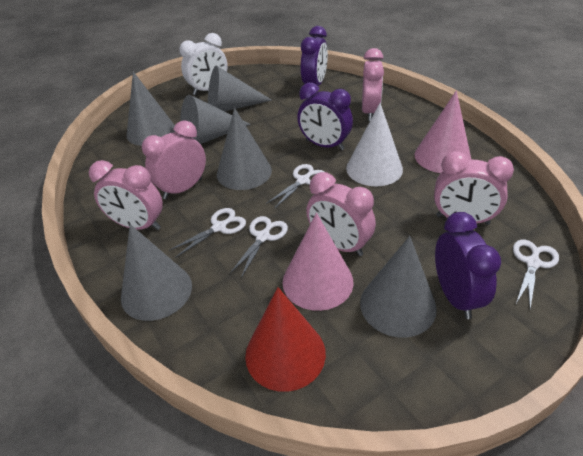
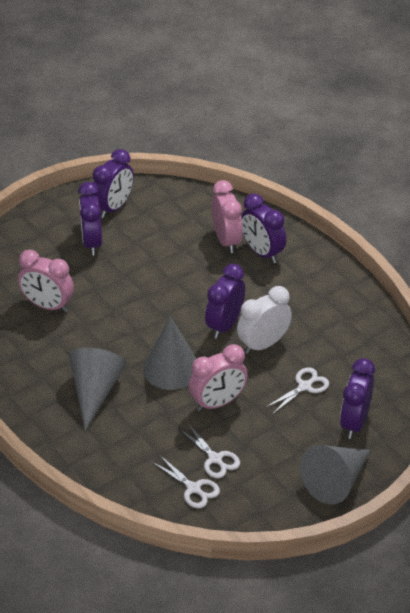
grey cone: 6 -> 3
pink clock: 5 -> 3
pink cone: 2 -> 0
purple clock: 3 -> 5
red cone: 1 -> 0
white cone: 1 -> 0
white scissors: 4 -> 3

